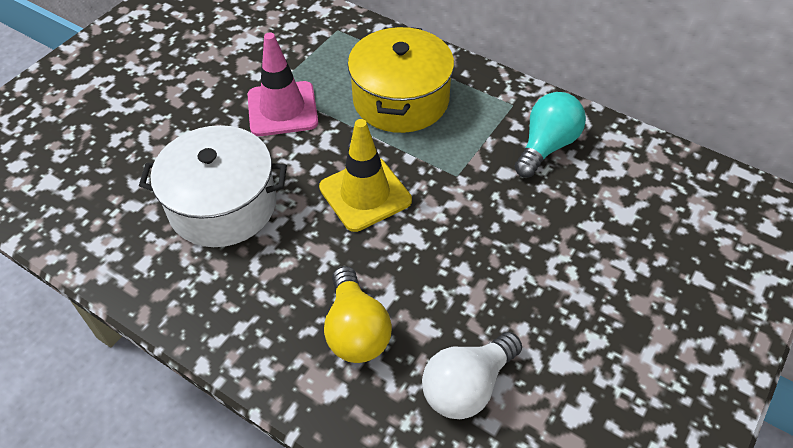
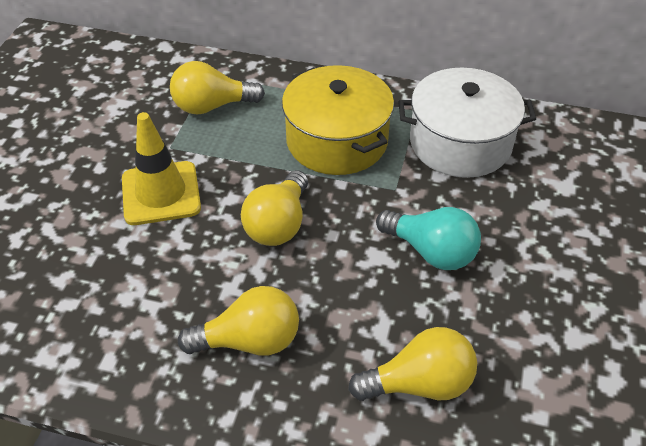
pink traffic cone: 1 -> 0
white light bulb: 1 -> 0
yellow light bulb: 1 -> 4

